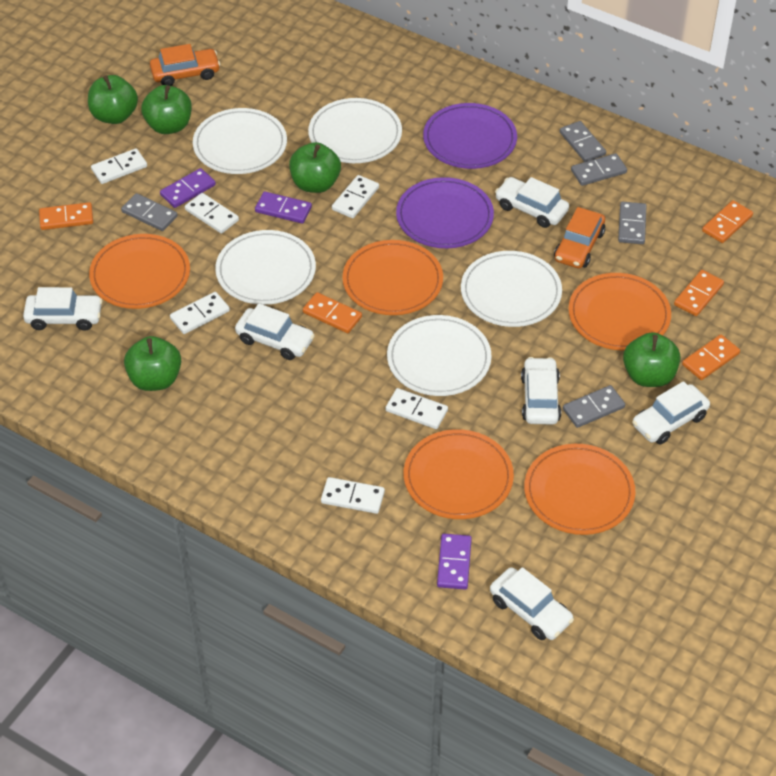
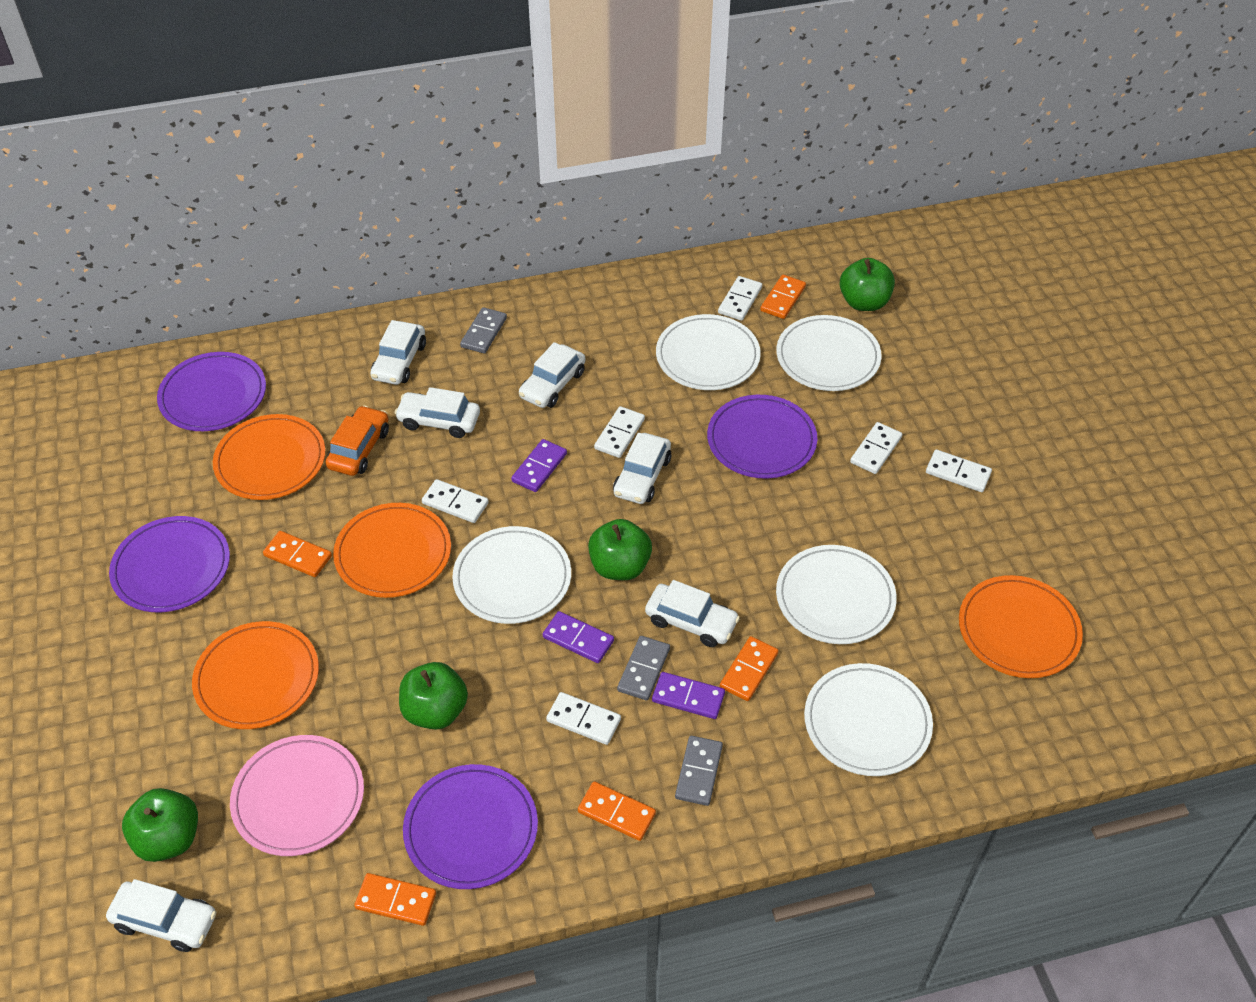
green apple: 5 -> 4
grey domino: 5 -> 3
orange car: 2 -> 1
orange plate: 5 -> 4
pink plate: 0 -> 1
purple plate: 2 -> 4

